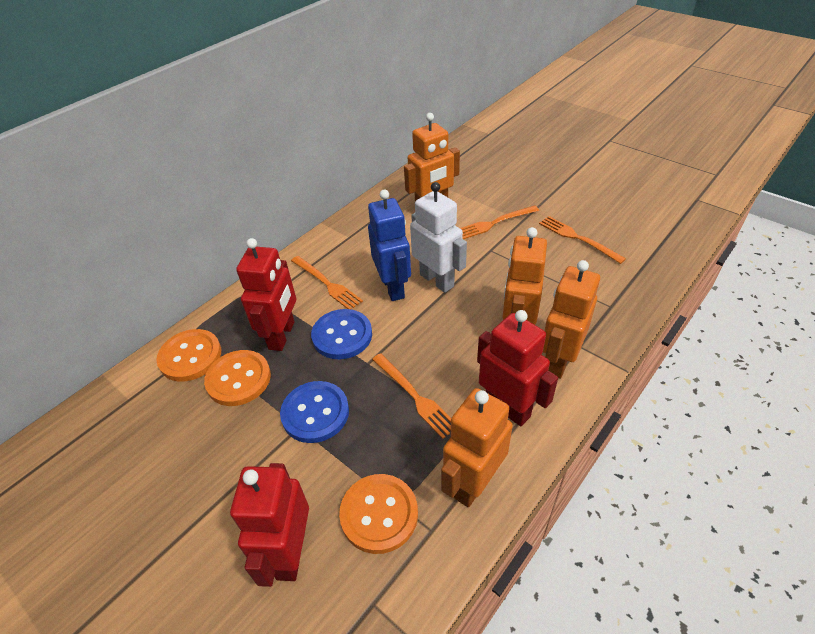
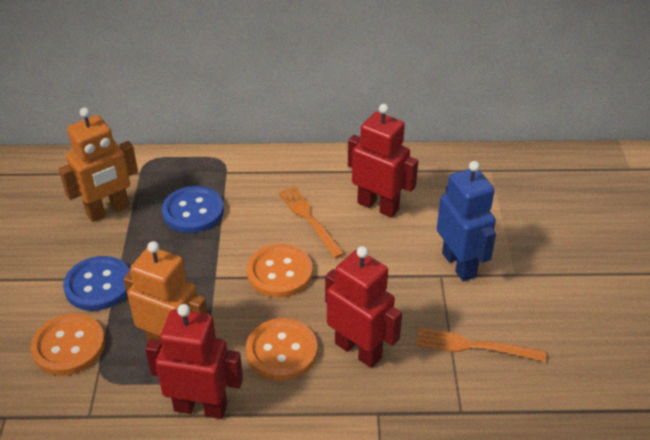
orange fork: 4 -> 2
orange robot: 4 -> 2
white robot: 1 -> 0

